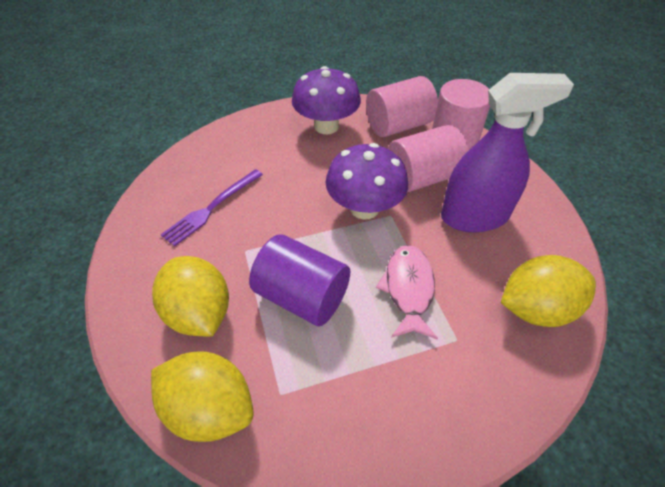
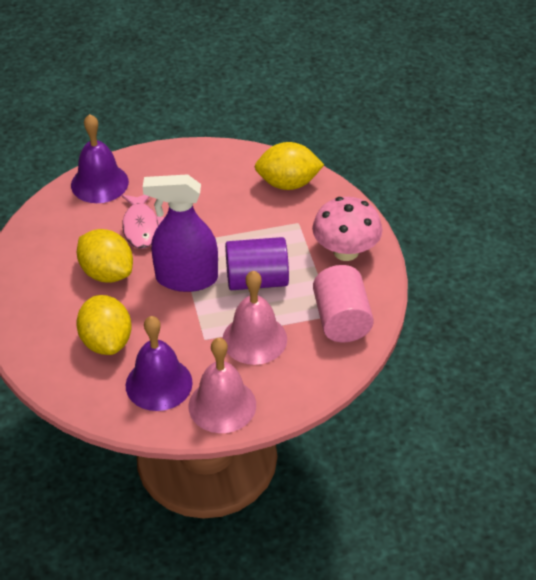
pink bell: 0 -> 2
pink cylinder: 3 -> 1
pink mushroom: 0 -> 1
purple bell: 0 -> 2
purple fork: 1 -> 0
purple mushroom: 2 -> 0

